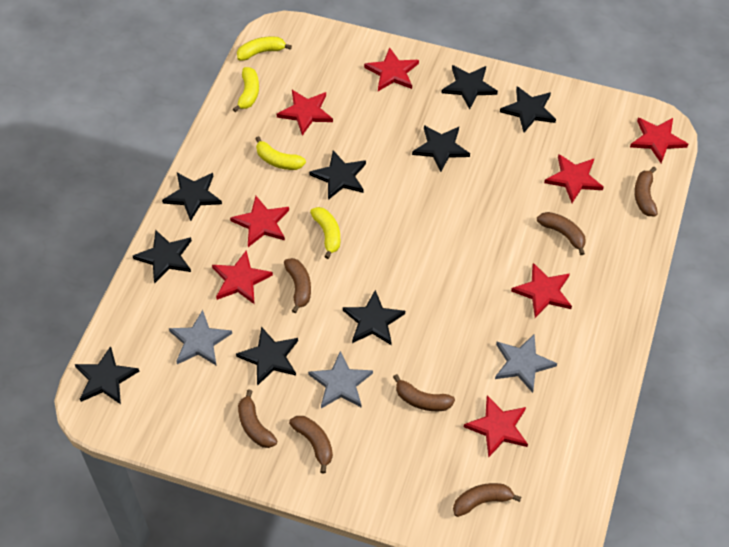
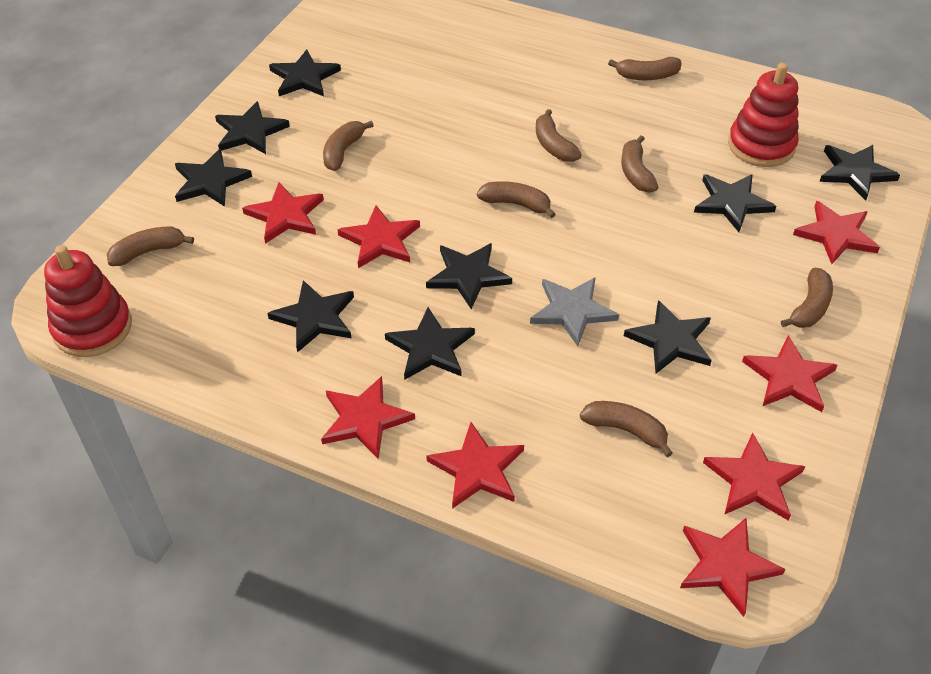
brown banana: 7 -> 8
grey star: 3 -> 1
red stacking toy: 0 -> 2
yellow banana: 4 -> 0

